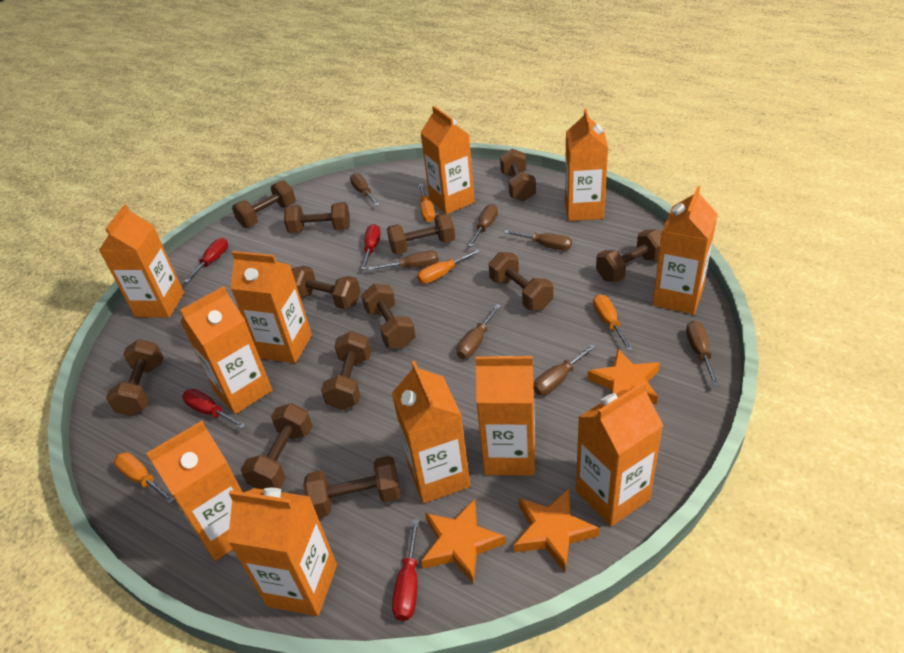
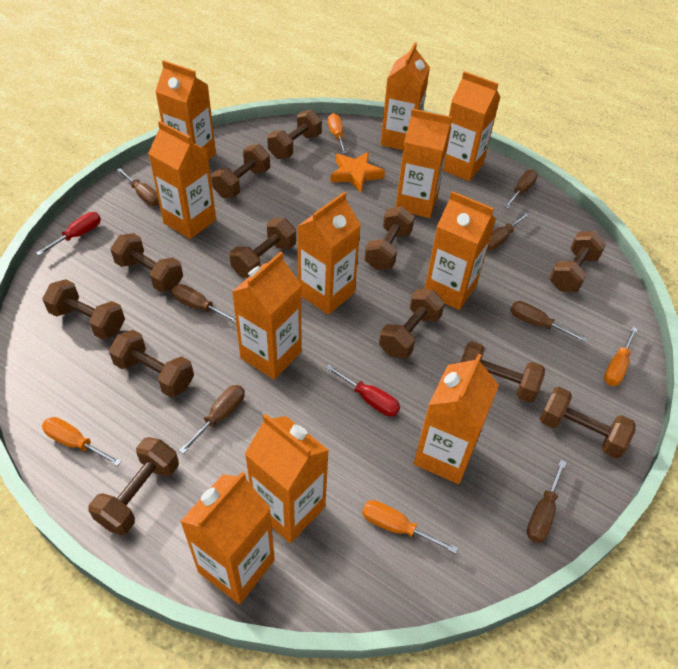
orange star: 3 -> 1
red screwdriver: 4 -> 2

